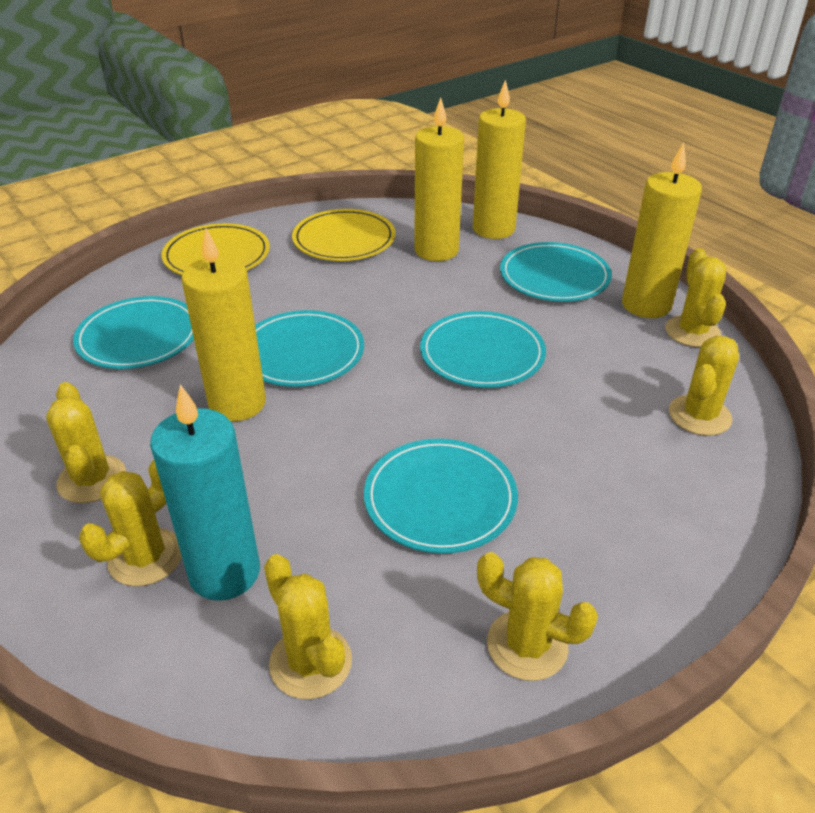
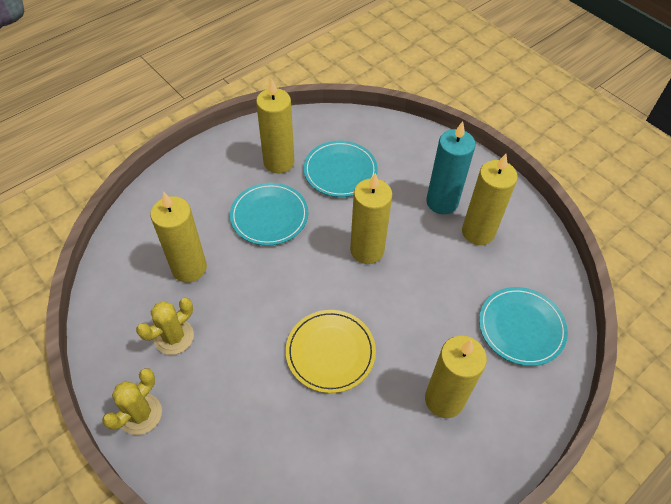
turquoise plate: 5 -> 3
yellow cactus: 6 -> 2
yellow candle: 4 -> 5
yellow plate: 2 -> 1

